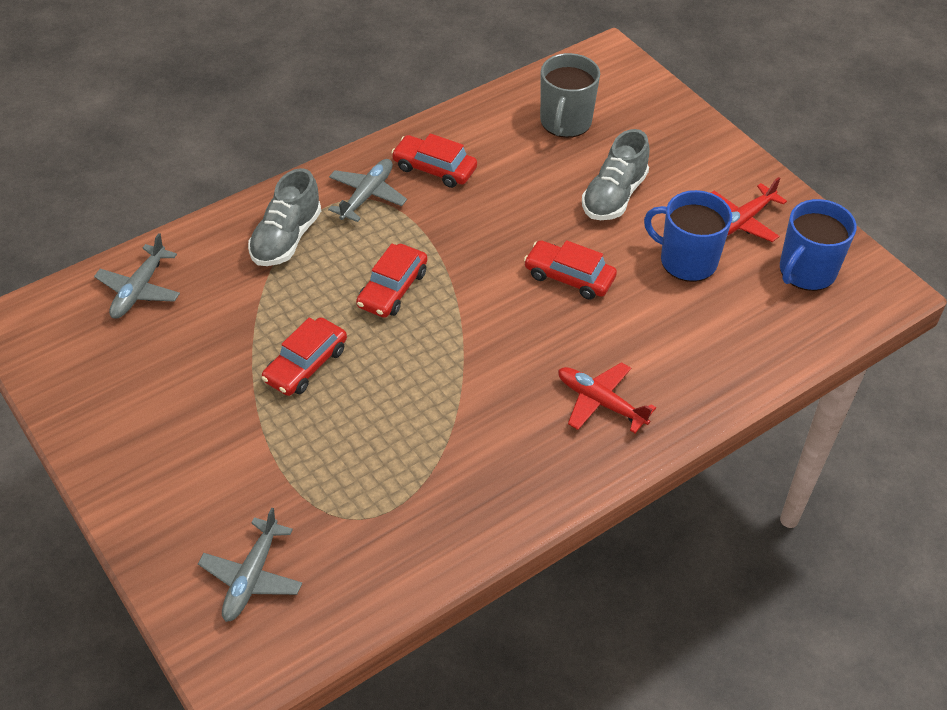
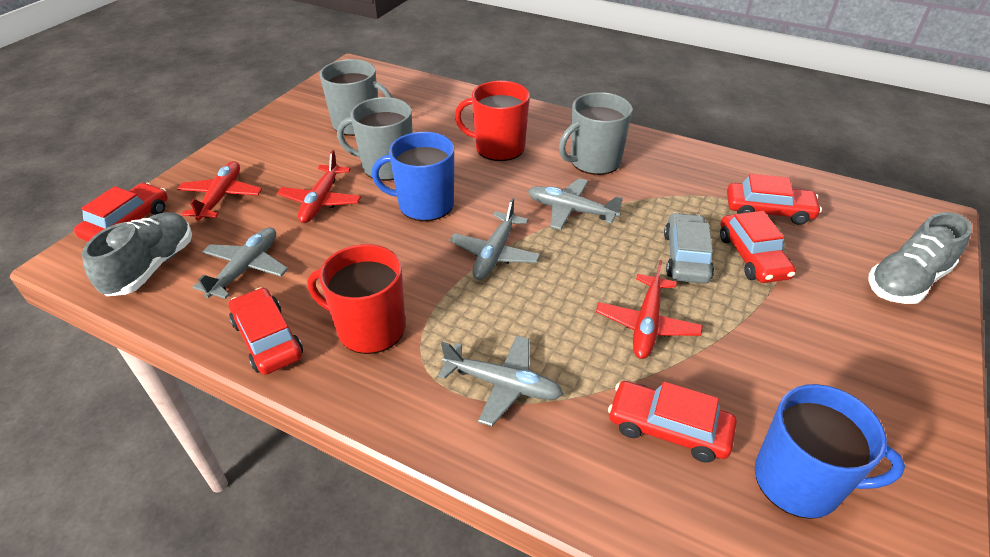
grey car: 0 -> 1
grey mug: 1 -> 3
grey plane: 3 -> 4
red car: 4 -> 5
red mug: 0 -> 2
red plane: 2 -> 3

